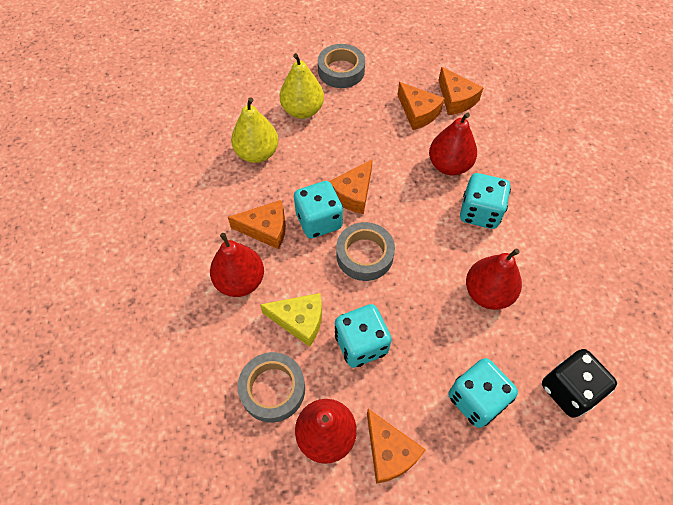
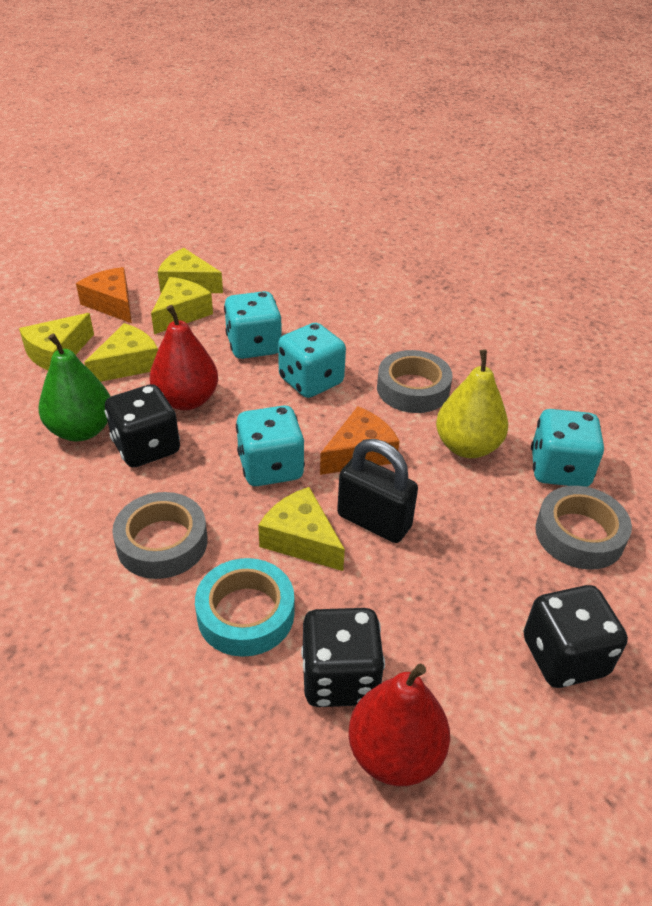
black dice: 1 -> 3
black padlock: 0 -> 1
green pear: 0 -> 1
orange cheese: 5 -> 2
red pear: 4 -> 2
turquoise tape: 0 -> 1
yellow cheese: 1 -> 5
yellow pear: 2 -> 1

